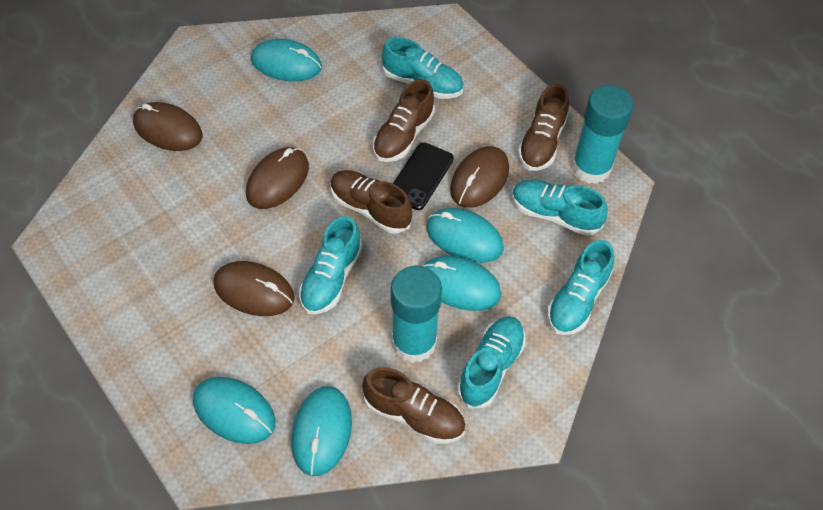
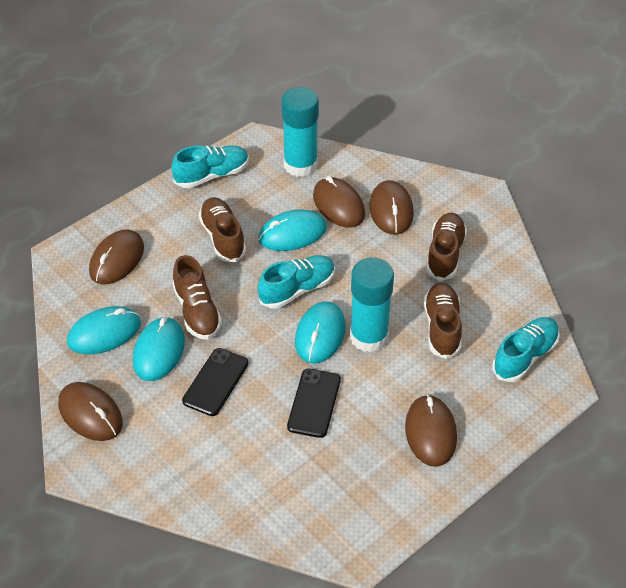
black phone: 1 -> 2
brown mouse: 4 -> 5
turquoise mouse: 5 -> 4
turquoise shoe: 5 -> 3

